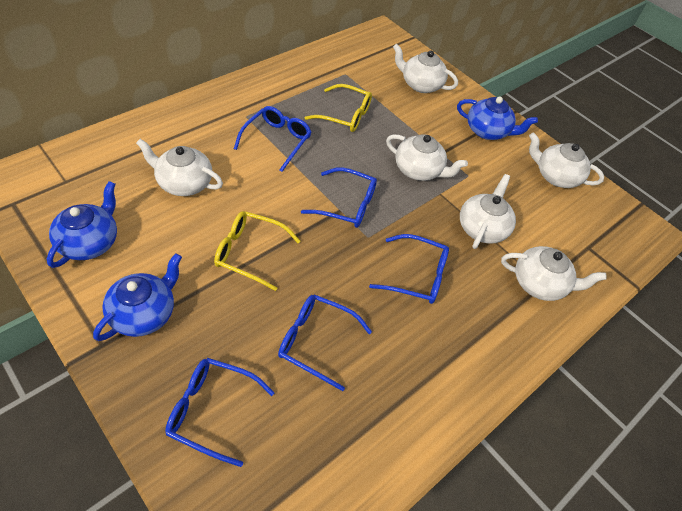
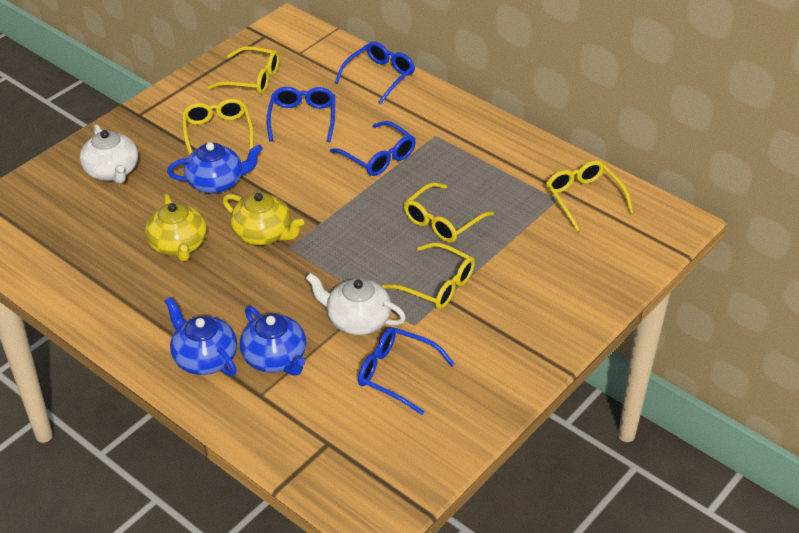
blue glasses: 5 -> 4
white teapot: 6 -> 2
yellow glasses: 2 -> 5
yellow teapot: 0 -> 2

